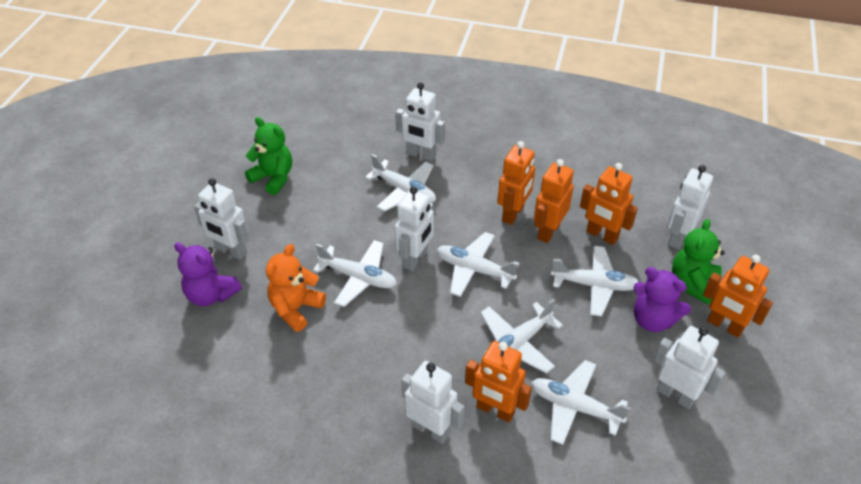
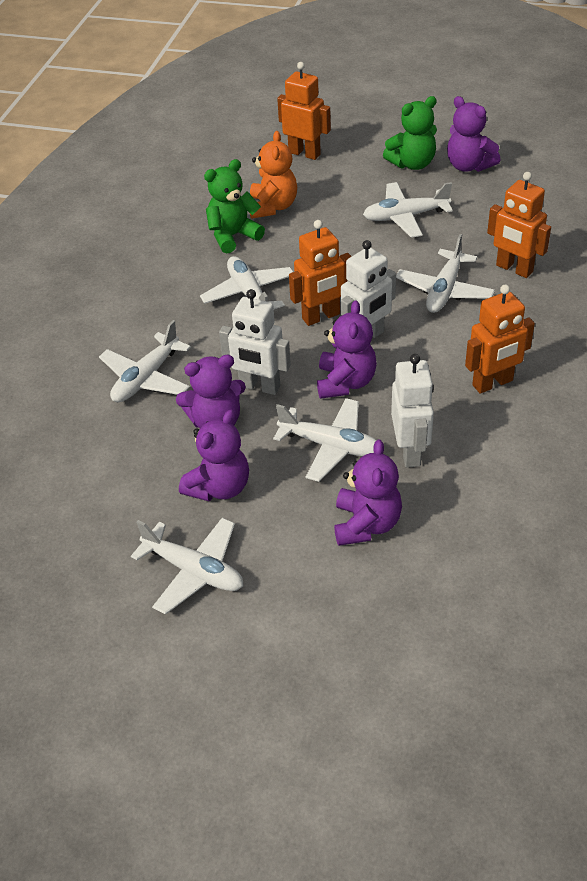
orange robot: 5 -> 4
purple teddy bear: 2 -> 5
white robot: 6 -> 3

